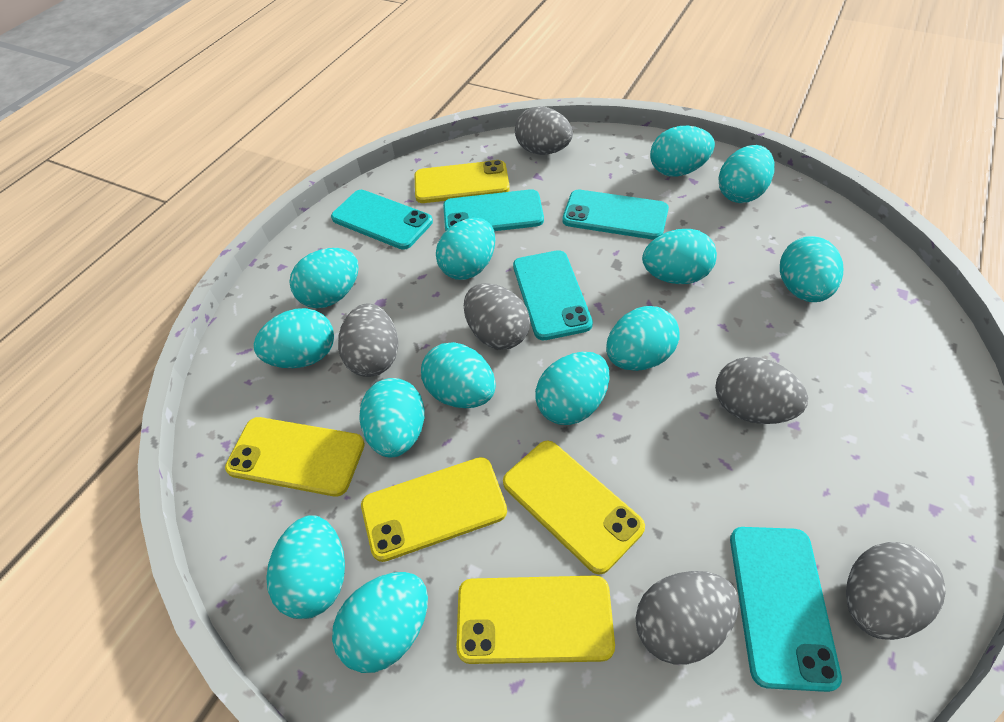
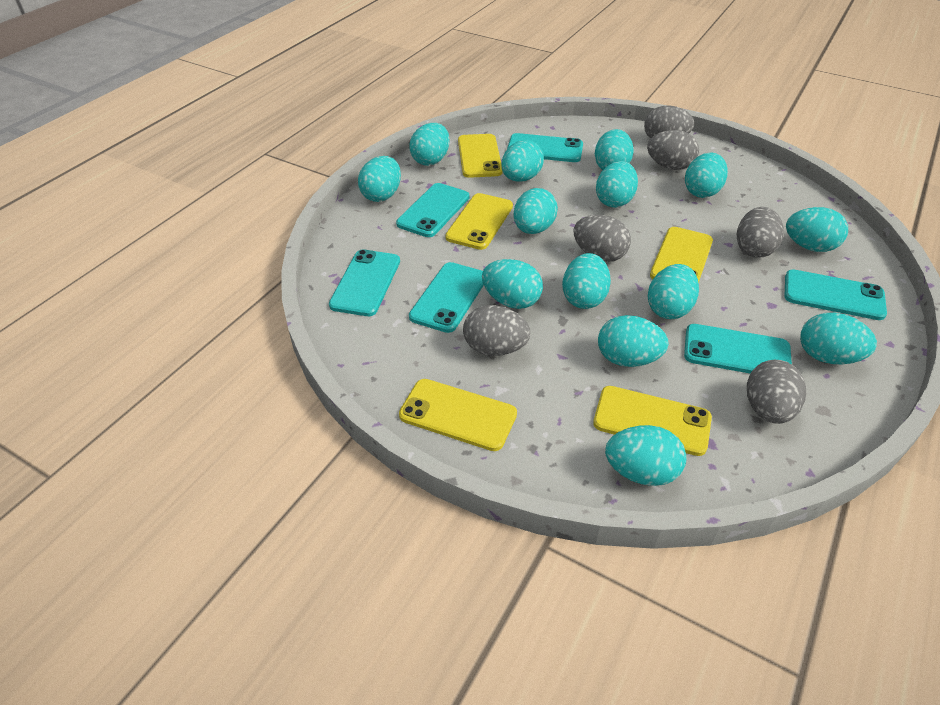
turquoise egg: 13 -> 14
turquoise phone: 5 -> 6

